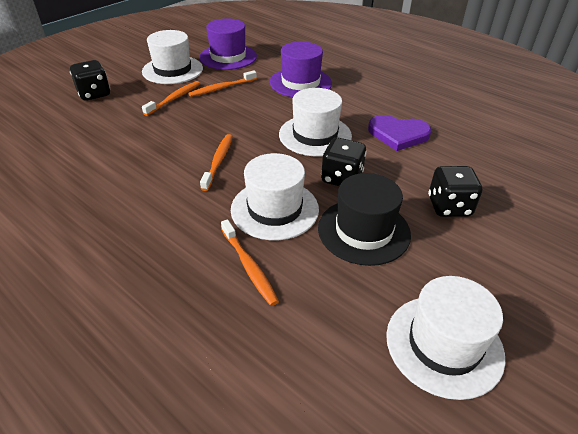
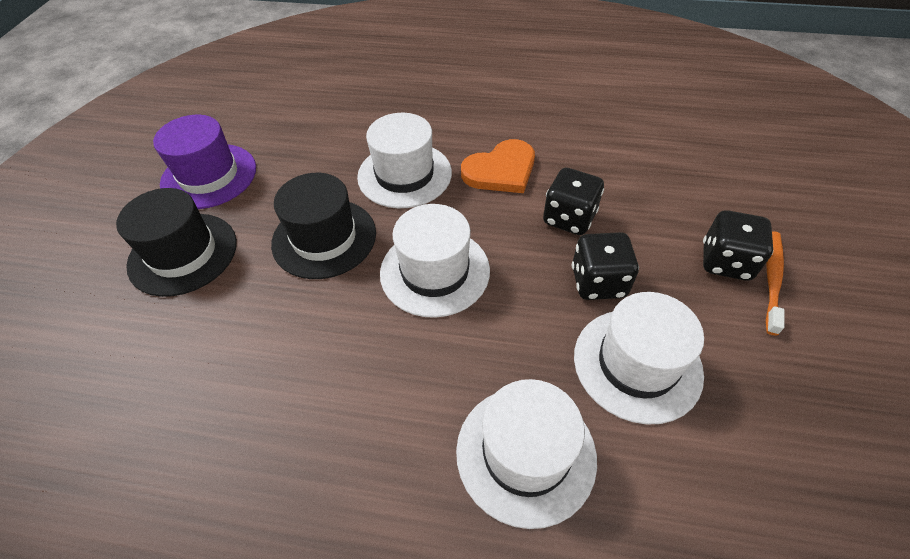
black hat: 1 -> 2
orange heart: 0 -> 1
orange toothbrush: 4 -> 1
purple hat: 2 -> 1
purple heart: 1 -> 0

